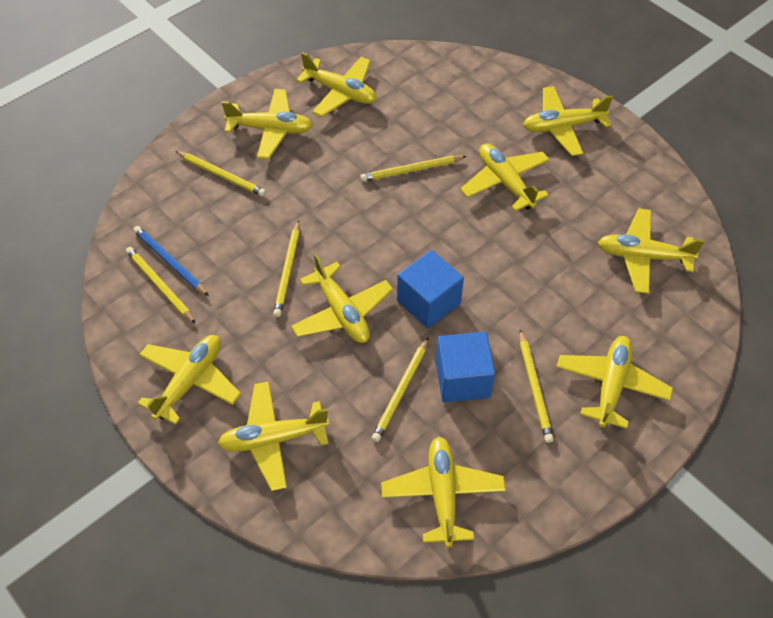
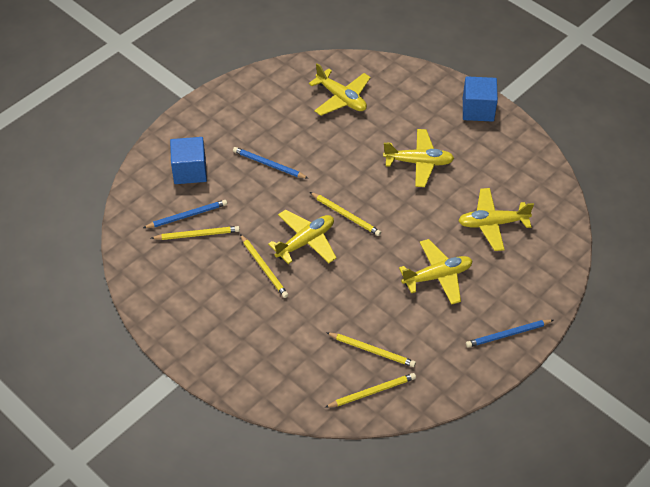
blue pencil: 1 -> 3
yellow pencil: 6 -> 5
yellow plane: 10 -> 5

